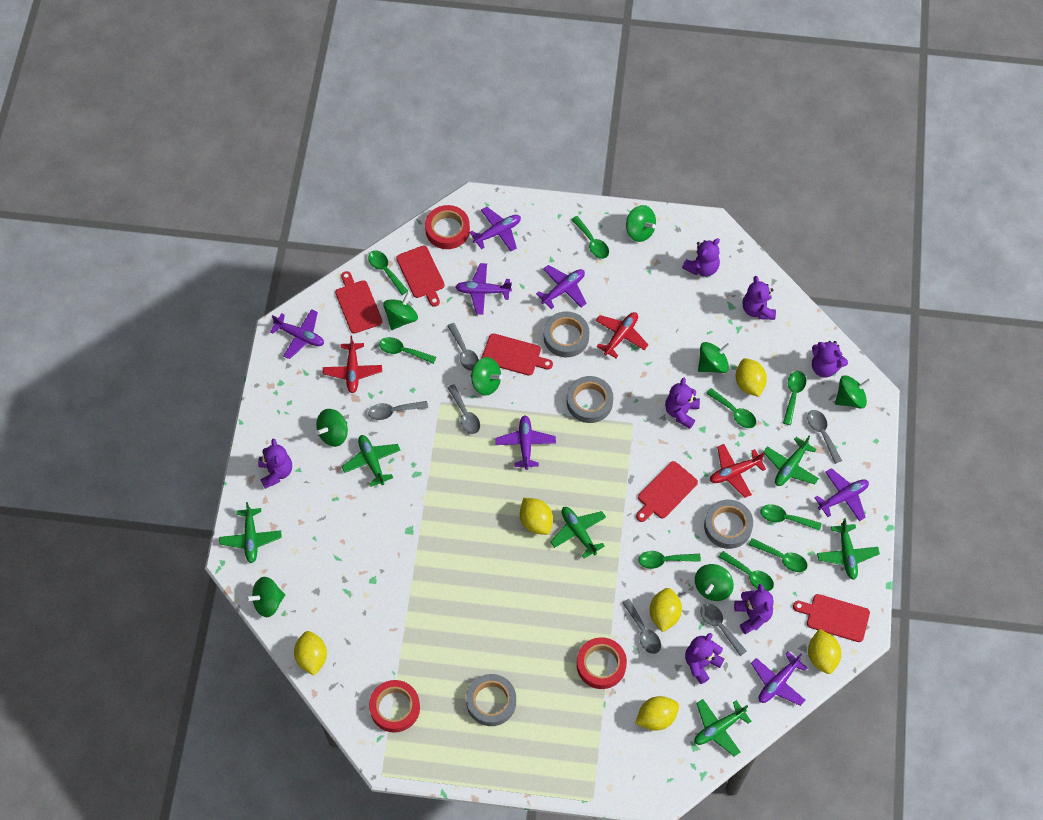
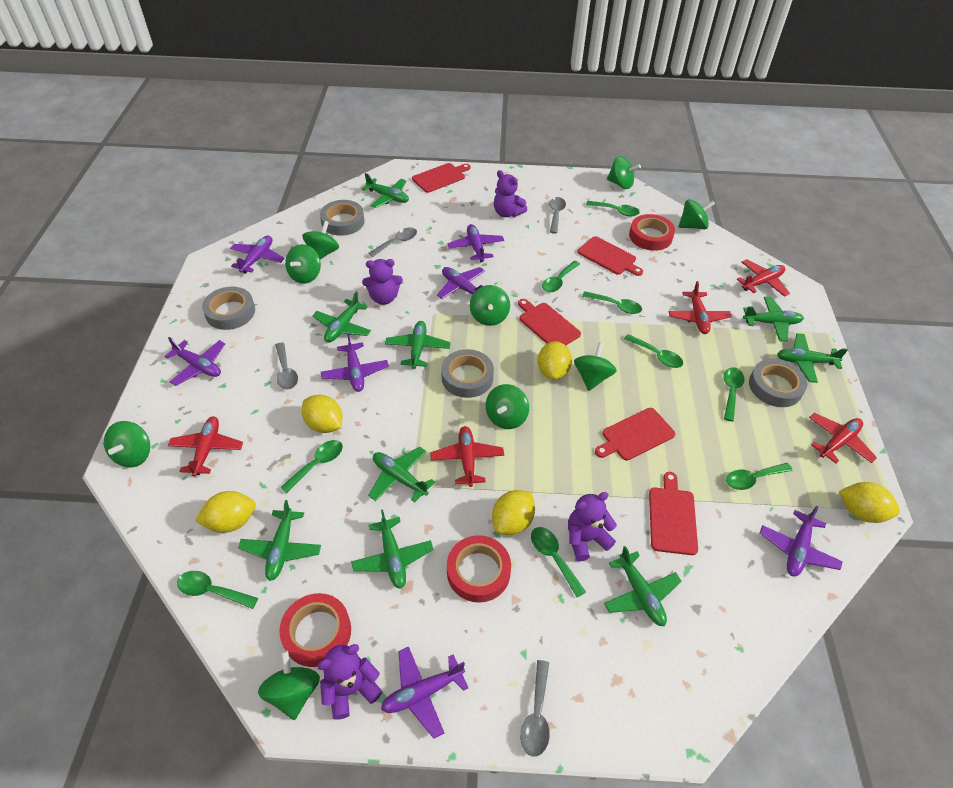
green plane: 6 -> 9
green spinning top: 8 -> 9
grey spoon: 6 -> 4
purple teddy bear: 7 -> 4
red plane: 3 -> 5
yellow lemon: 6 -> 5

